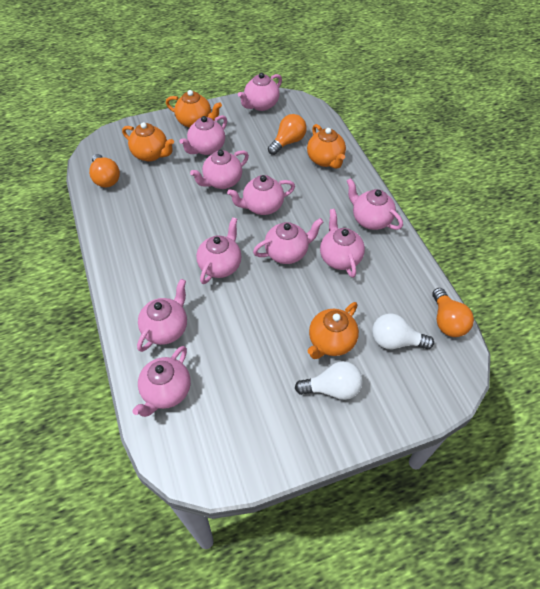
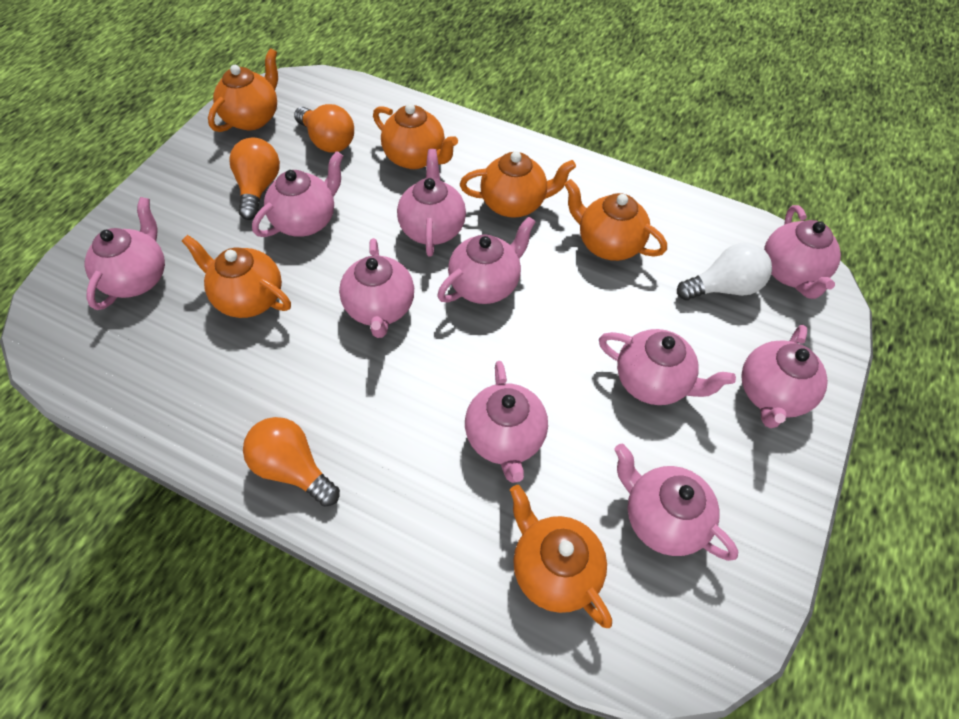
orange teapot: 4 -> 6
white light bulb: 2 -> 1

